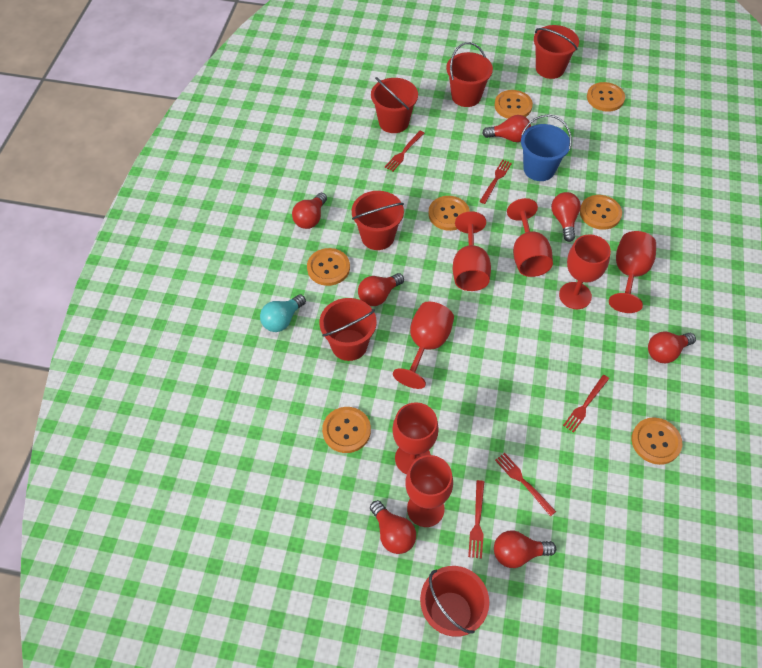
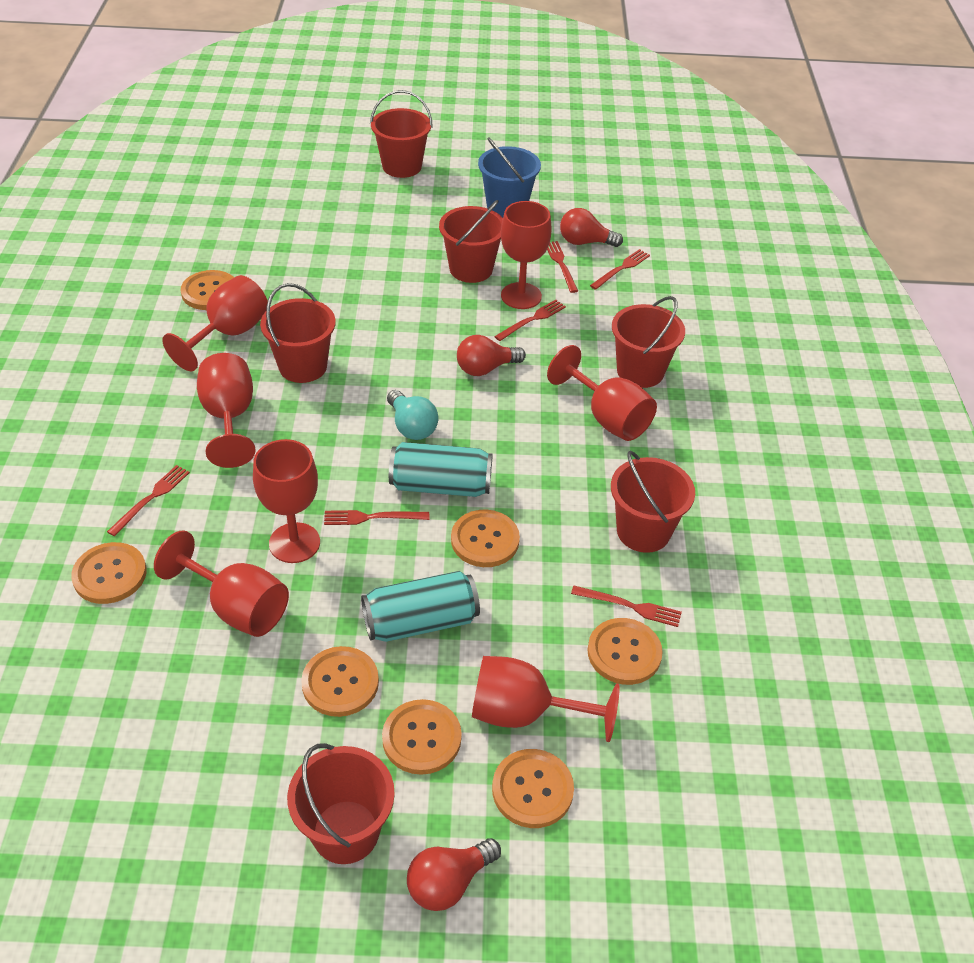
red fork: 5 -> 6
red light bulb: 7 -> 3
turquoise can: 0 -> 2

